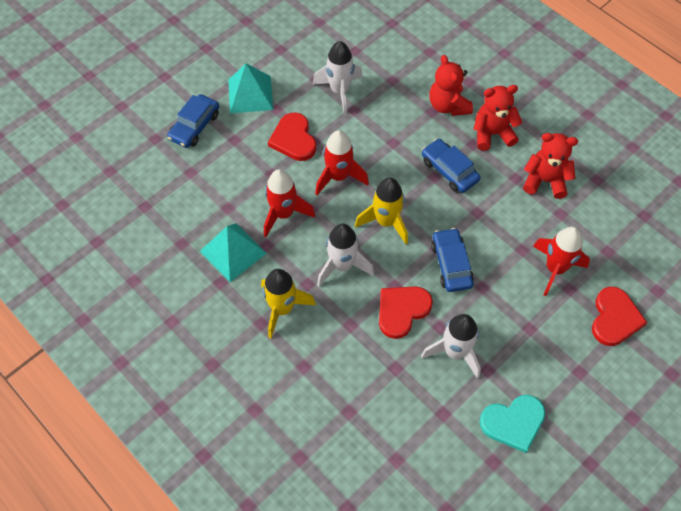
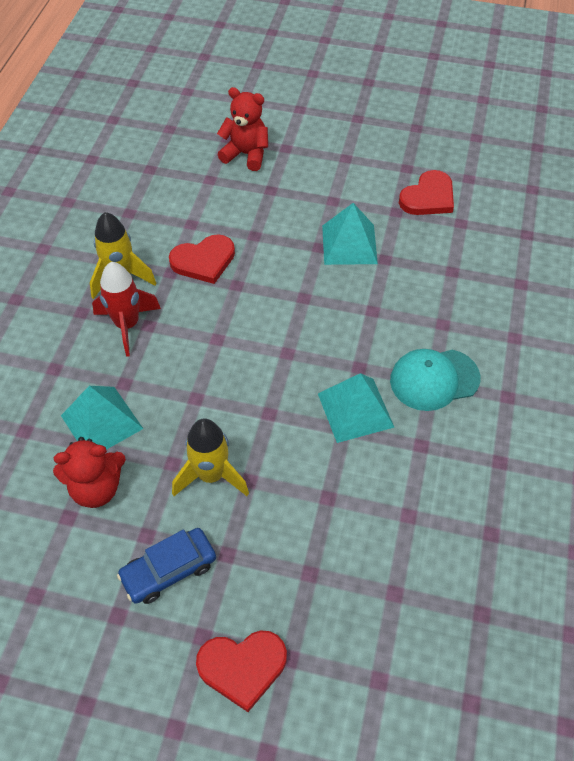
blue car: 3 -> 1
red rocket: 3 -> 1
red teddy bear: 3 -> 2
turquoise cap: 0 -> 1
turquoise heart: 1 -> 0
turquoise pyramid: 2 -> 3
white rocket: 3 -> 0

